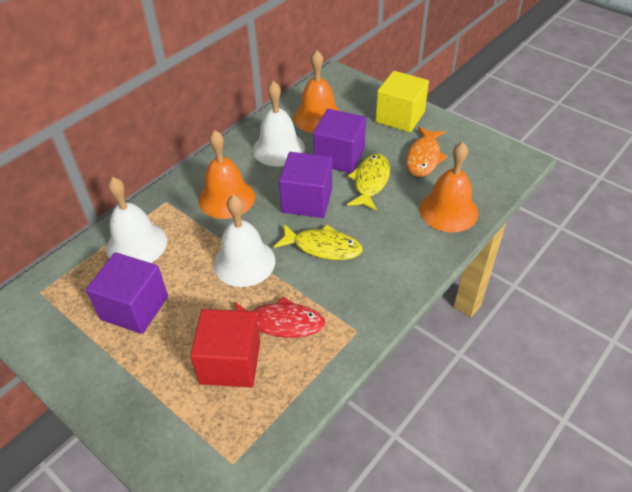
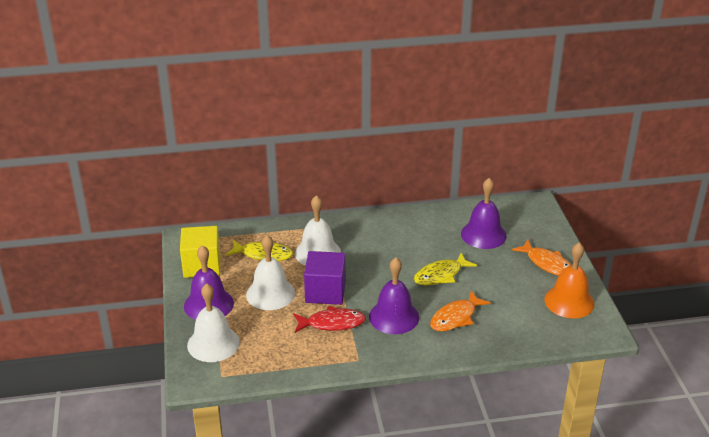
orange bell: 3 -> 1
orange fish: 1 -> 2
purple bell: 0 -> 3
purple cube: 3 -> 1
red cube: 1 -> 0

